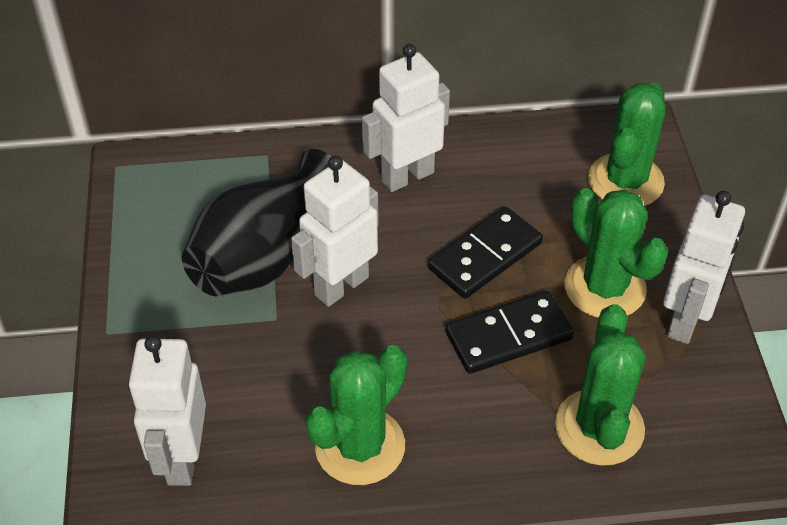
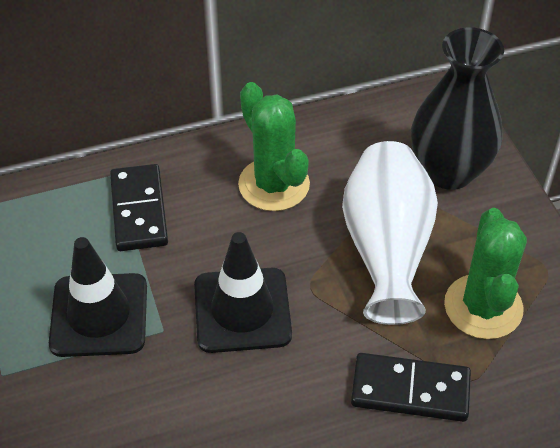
black traffic cone: 0 -> 2
green cactus: 4 -> 2
white robot: 4 -> 0
white vase: 0 -> 1

